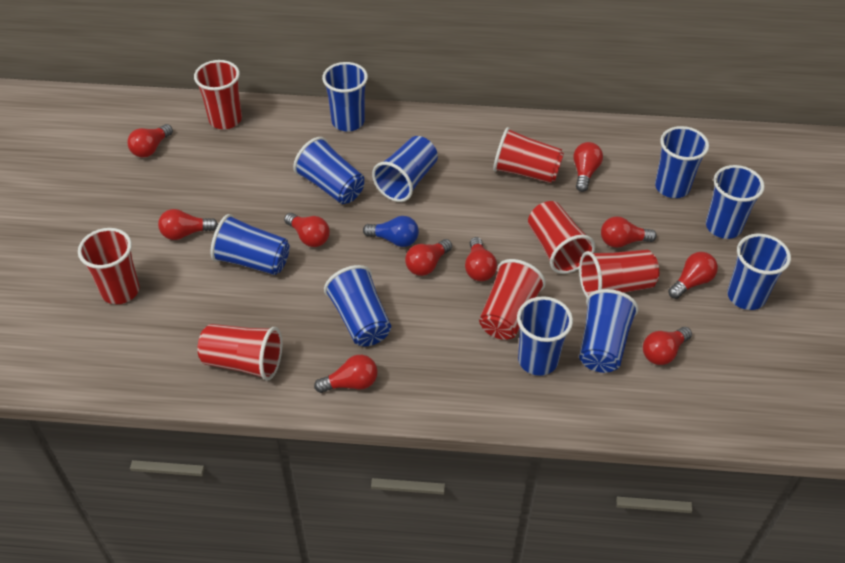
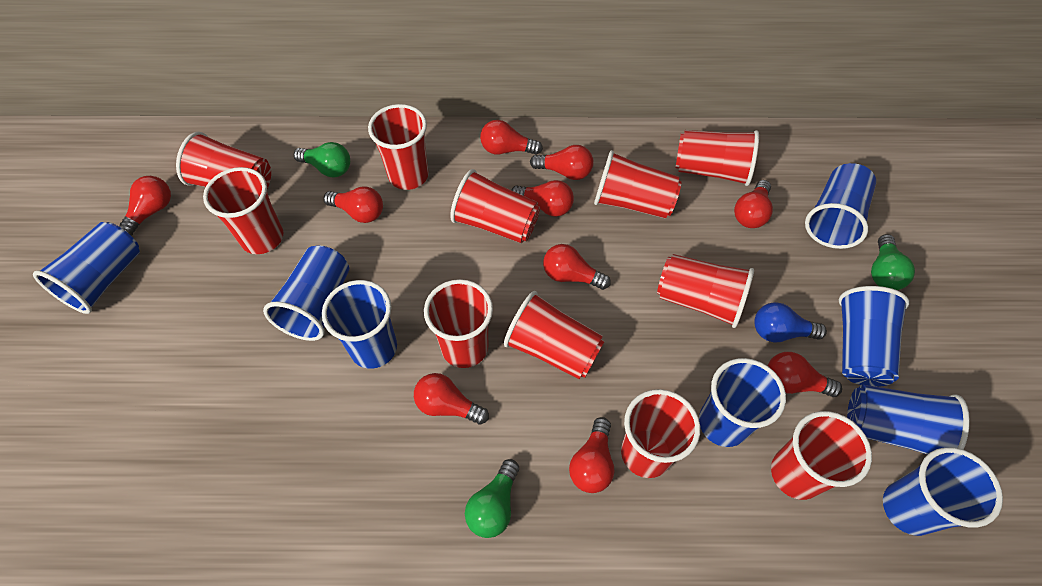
blue cup: 10 -> 8
green light bulb: 0 -> 3
red cup: 7 -> 11

